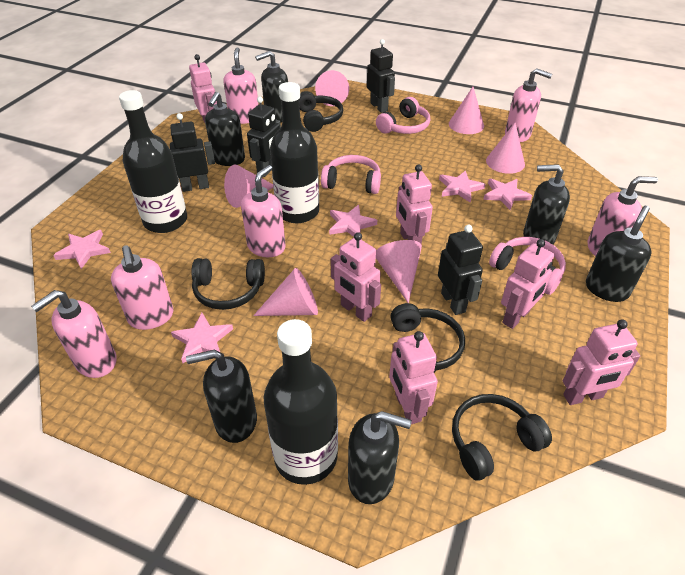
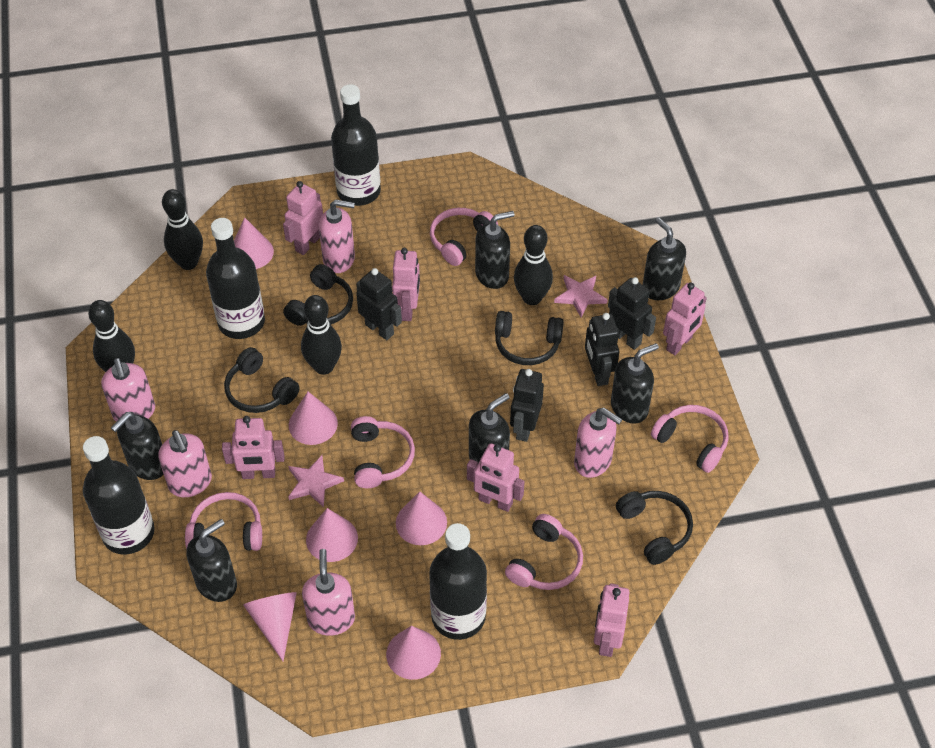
black bottle: 3 -> 4
black bowling pin: 0 -> 4
pink headphones: 3 -> 5
pink soap dispenser: 6 -> 5
pink star: 5 -> 2

